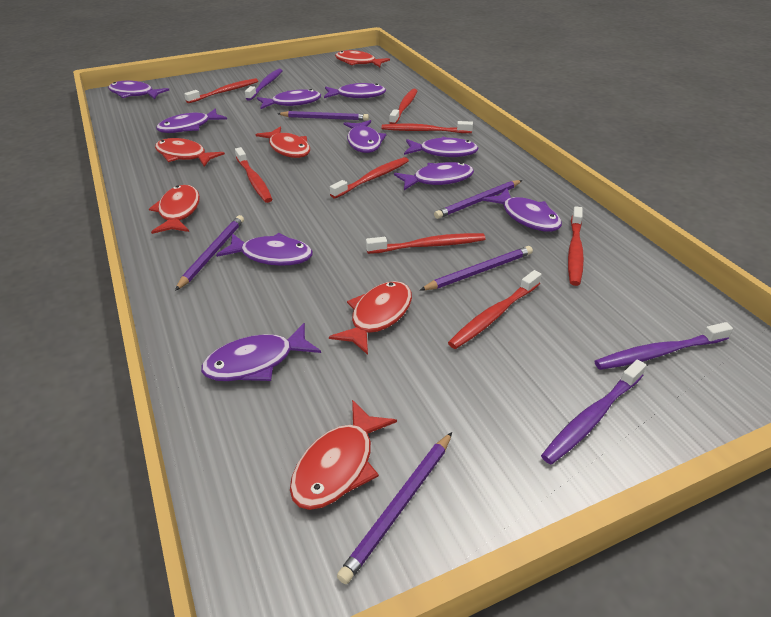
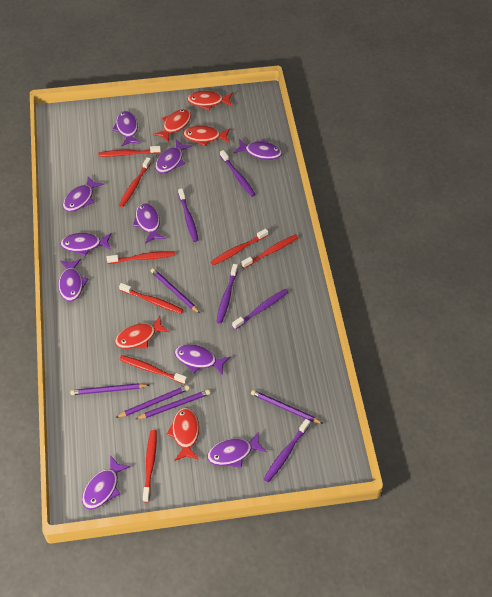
purple toothbrush: 3 -> 5
red fish: 6 -> 5

